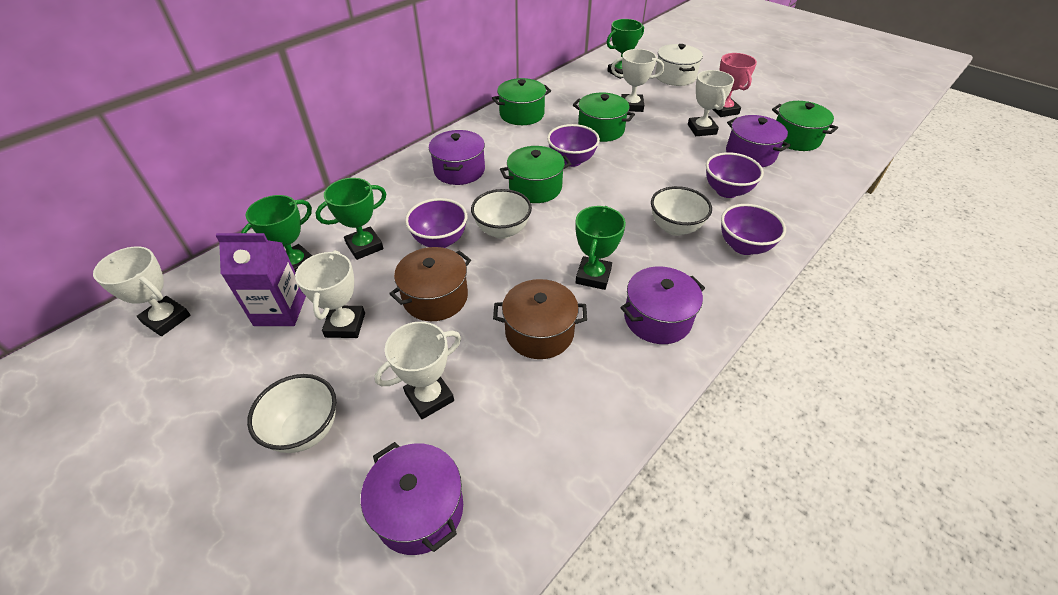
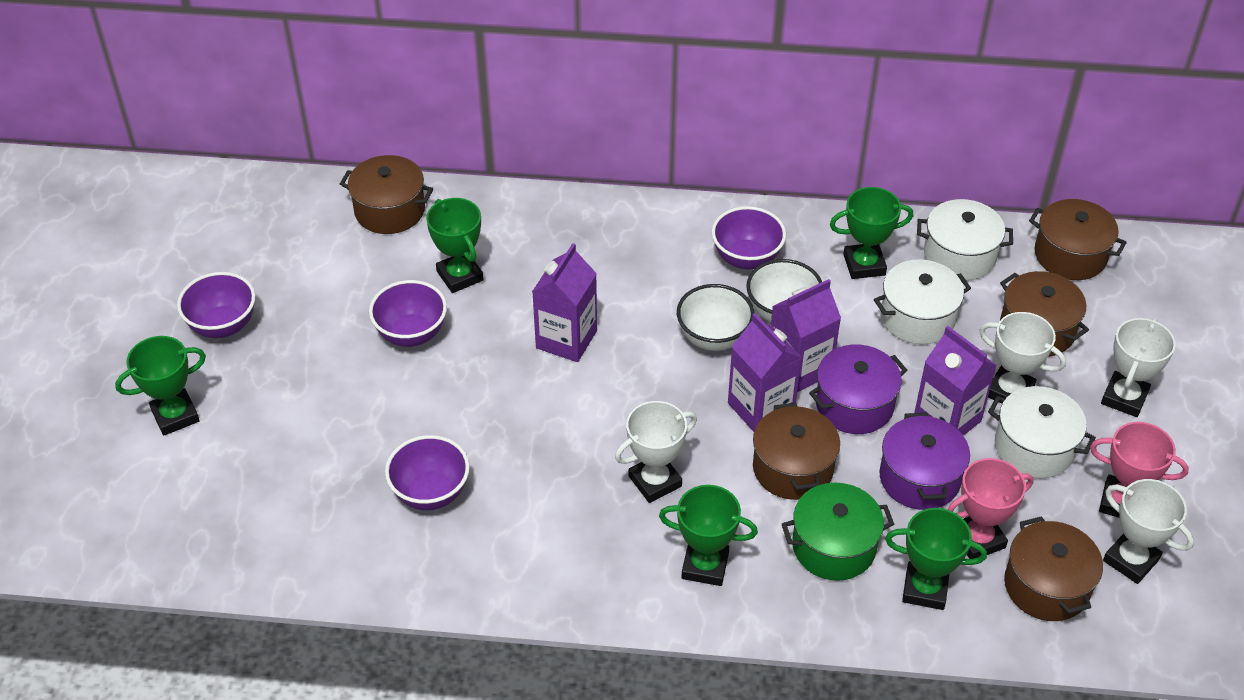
brown pot: 2 -> 5
green pot: 4 -> 1
green trophy: 4 -> 5
pink trophy: 1 -> 2
purple carton: 1 -> 4
purple pot: 4 -> 2
white bowl: 3 -> 2
white pot: 1 -> 3
white trophy: 5 -> 4

